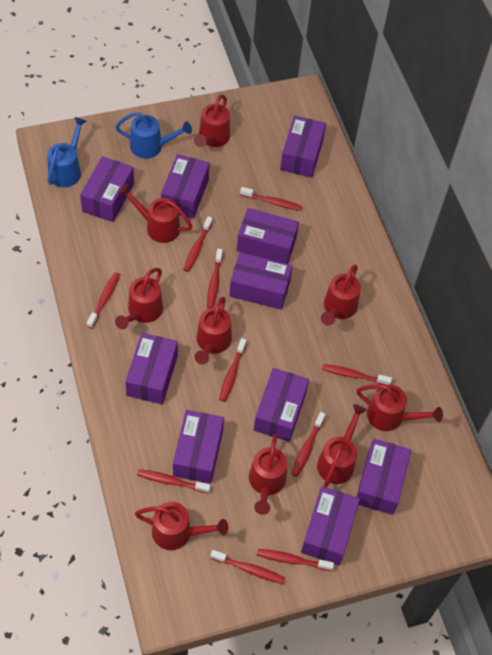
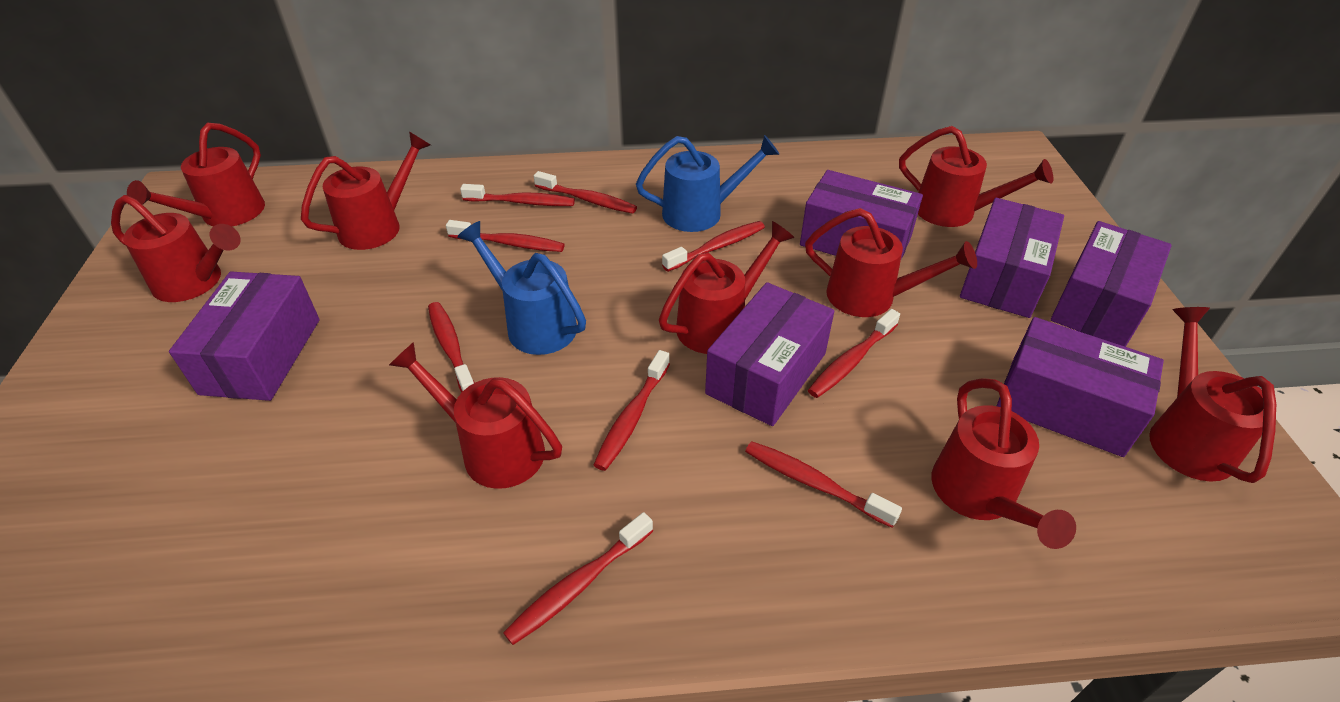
purple box: 10 -> 6
red toothbrush: 10 -> 9

